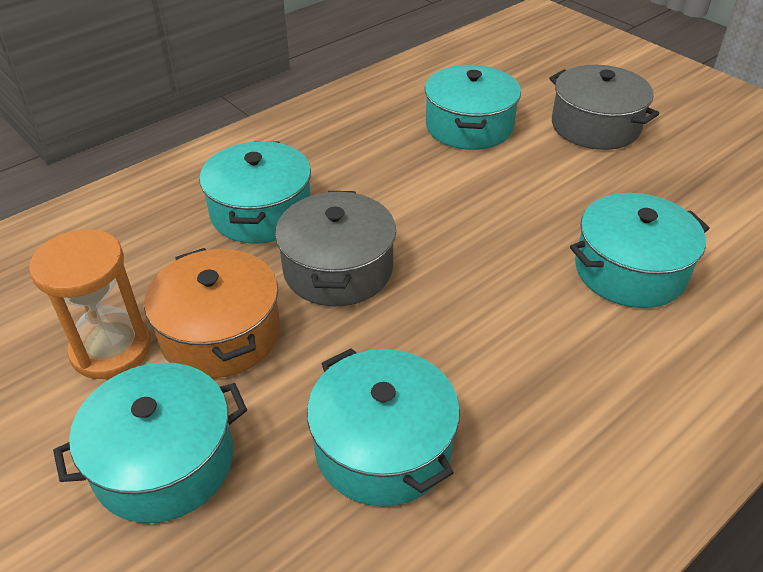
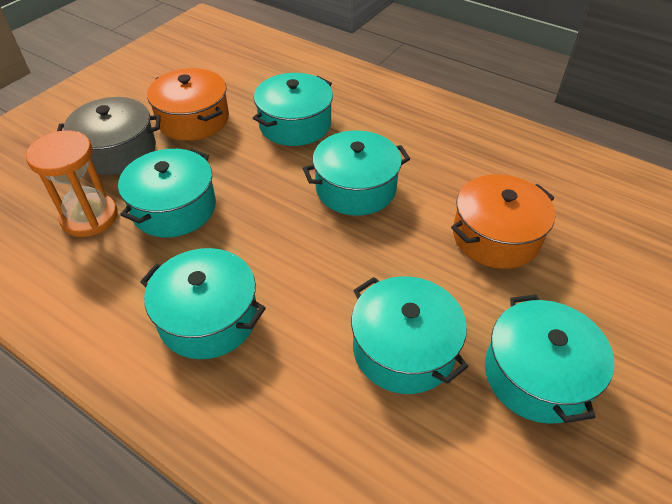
grey pot: 2 -> 1
orange pot: 1 -> 2
turquoise pot: 5 -> 6

